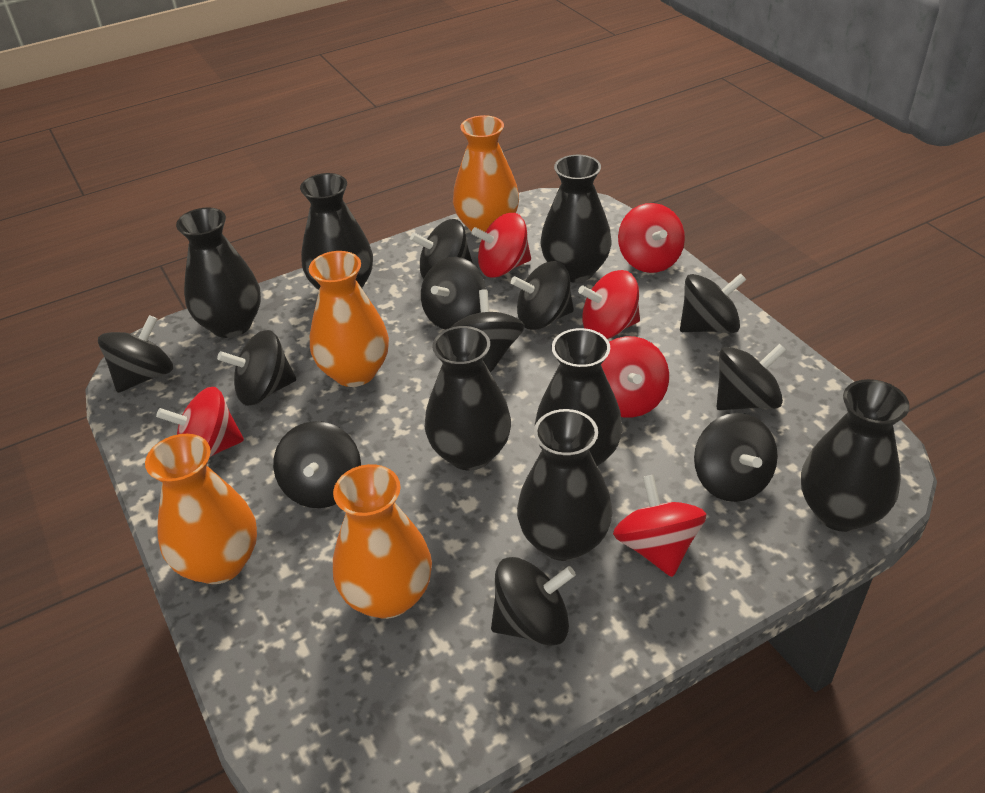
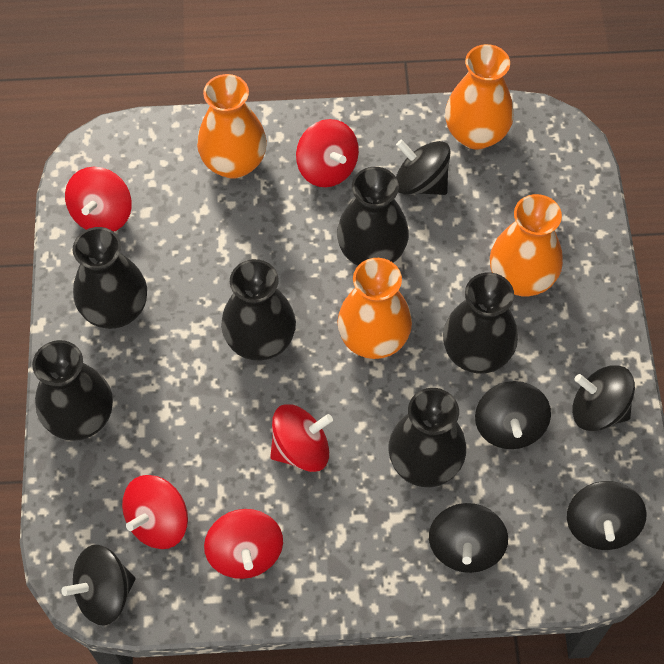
black spinning top: 11 -> 6
black vase: 7 -> 6
red spinning top: 6 -> 5

